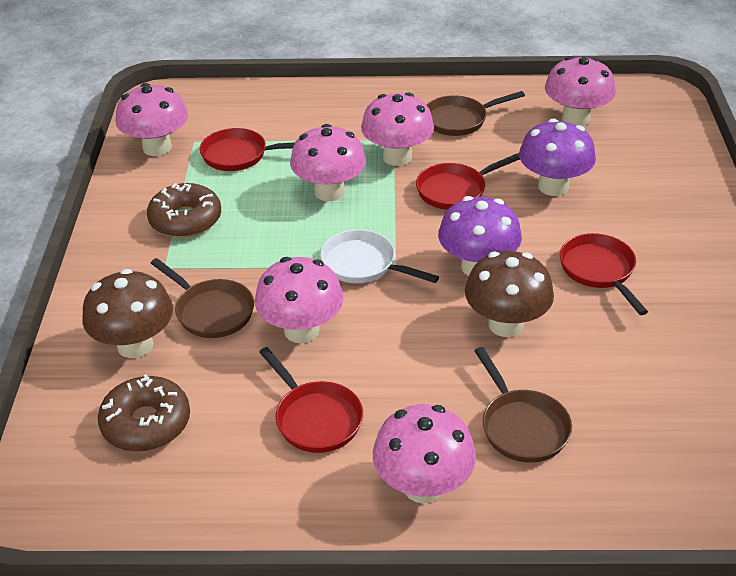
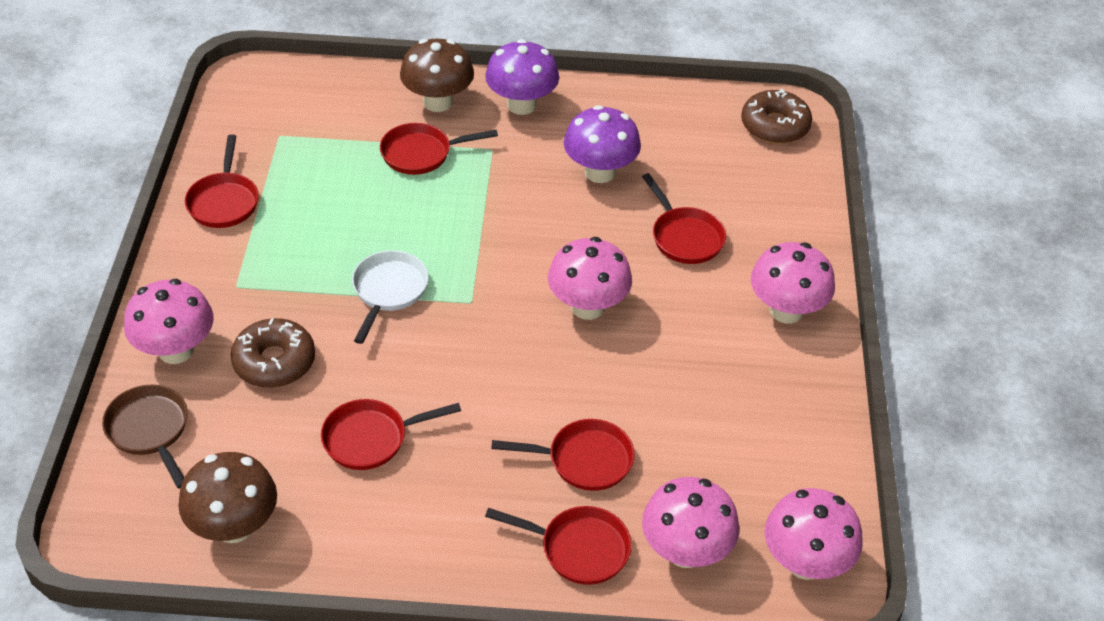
brown pan: 3 -> 1
pink mushroom: 6 -> 5
red pan: 4 -> 6

